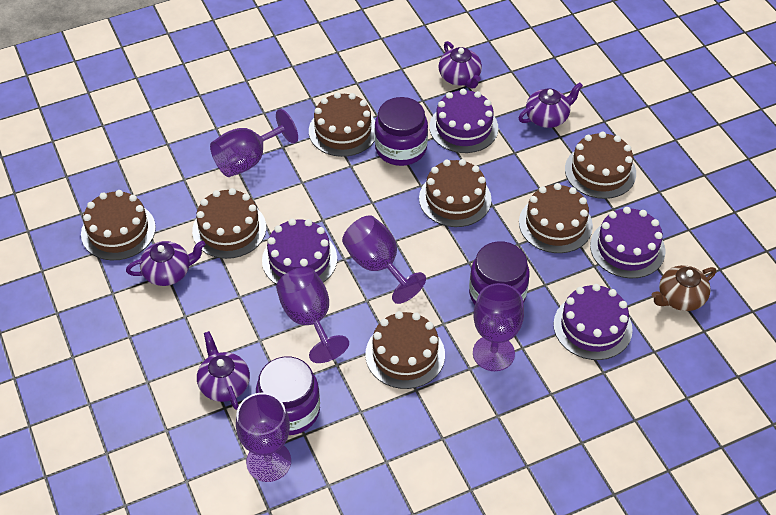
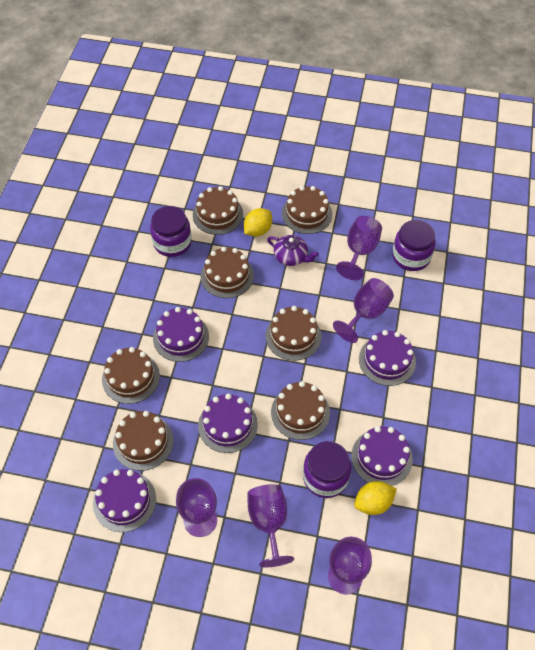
brown teapot: 1 -> 0
purple cake: 4 -> 5
purple teapot: 4 -> 1
yellow lemon: 0 -> 2

